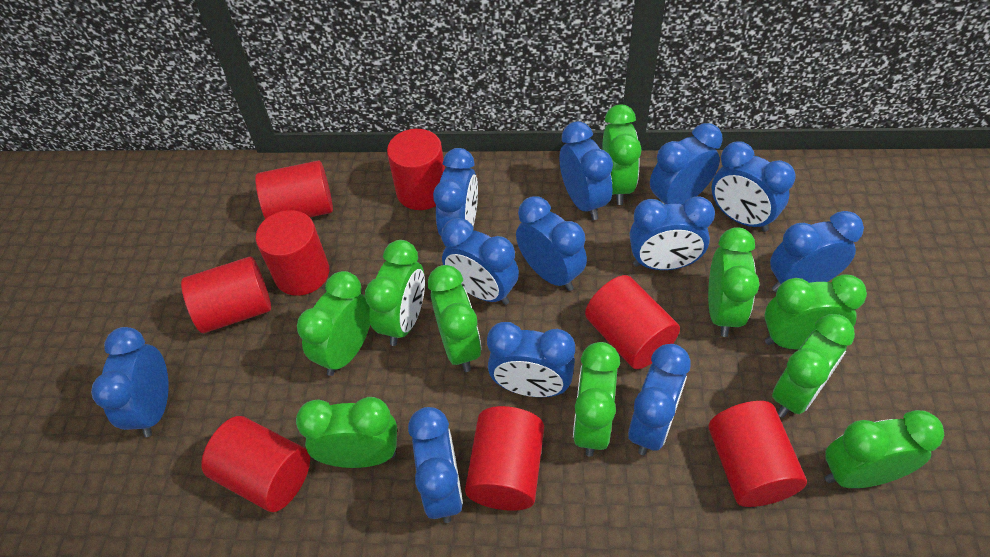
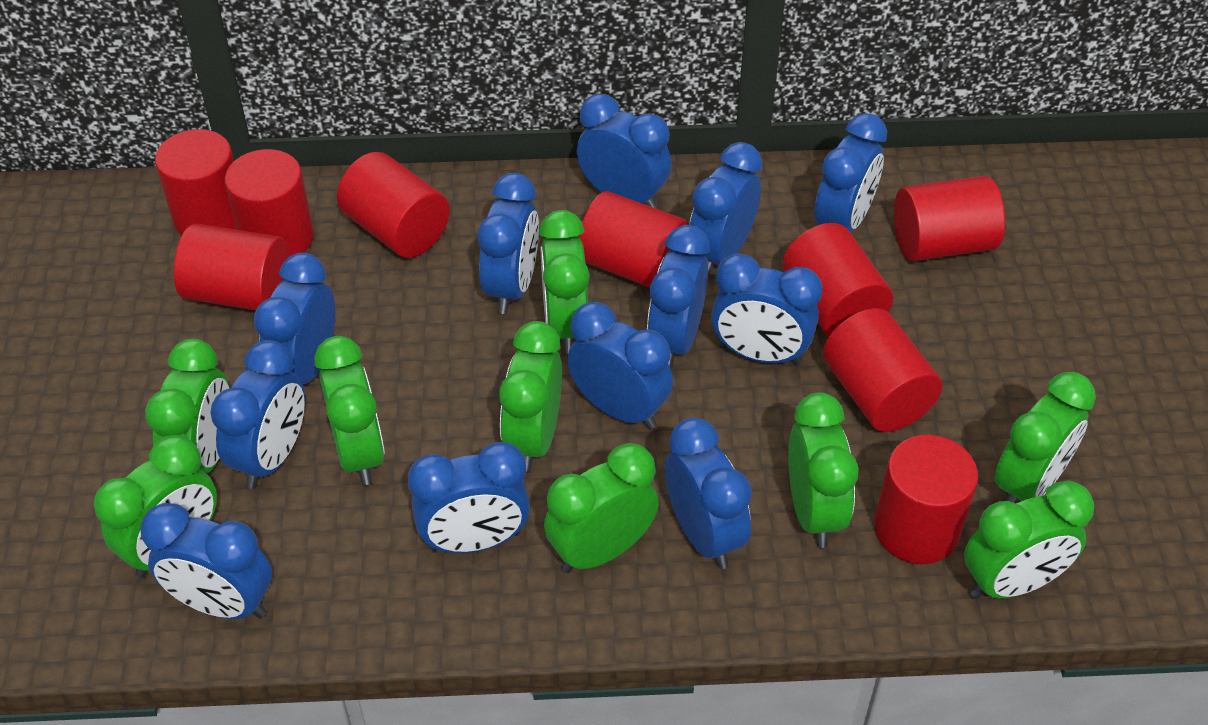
green clock: 10 -> 9
red cylinder: 8 -> 9

